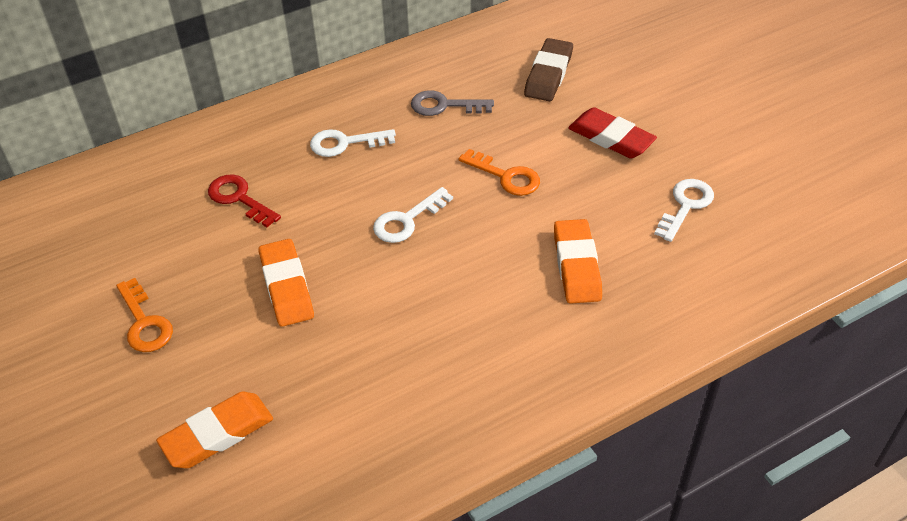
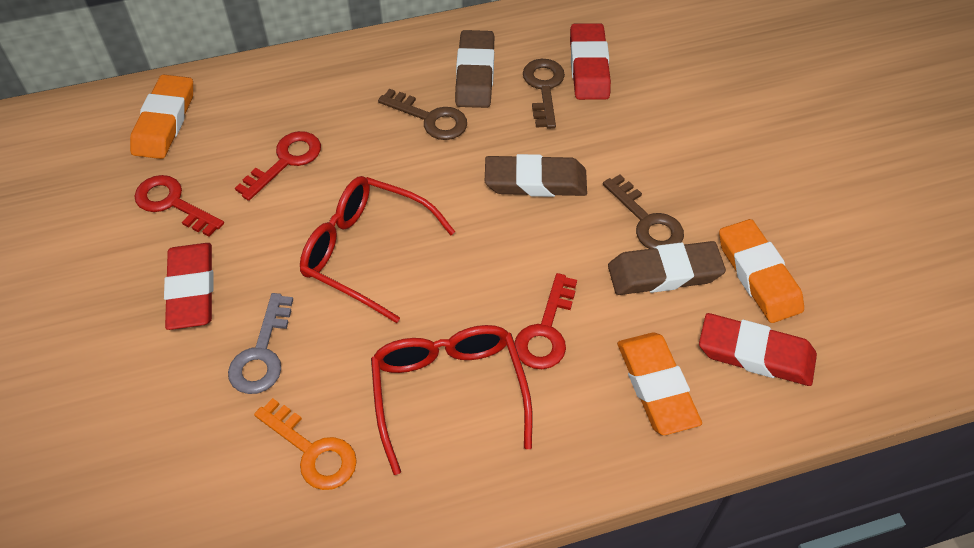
brown eraser: 1 -> 3
brown key: 0 -> 3
orange key: 2 -> 1
red eraser: 1 -> 3
red glasses: 0 -> 2
red key: 1 -> 3
white key: 3 -> 0

